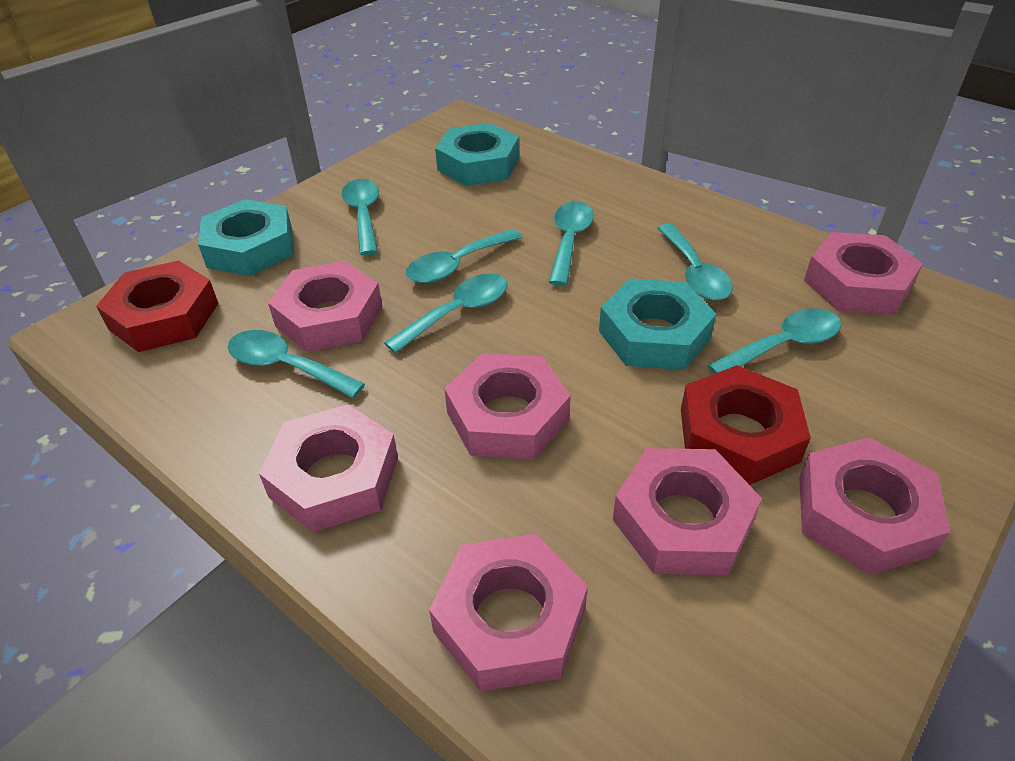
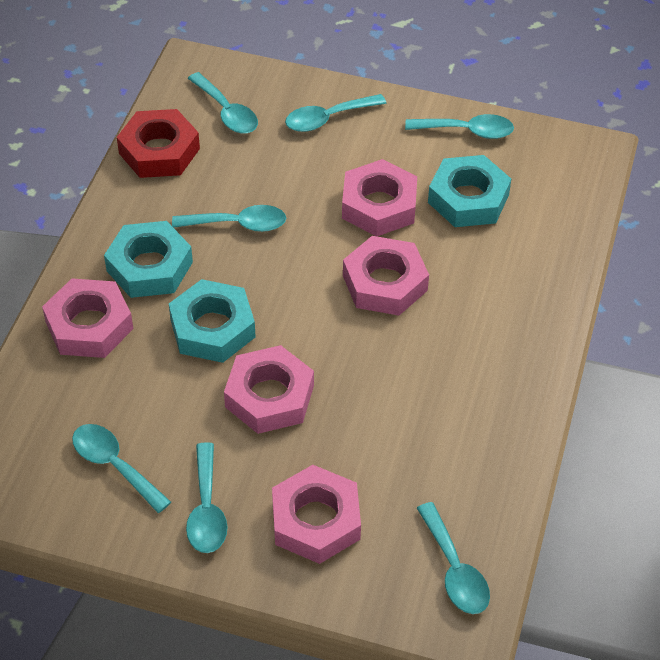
pink nut: 7 -> 5
red nut: 2 -> 1

